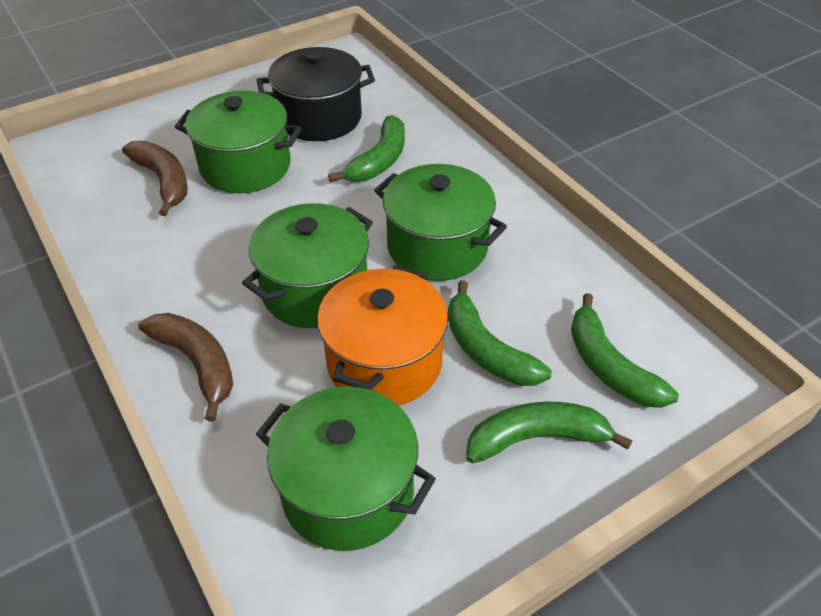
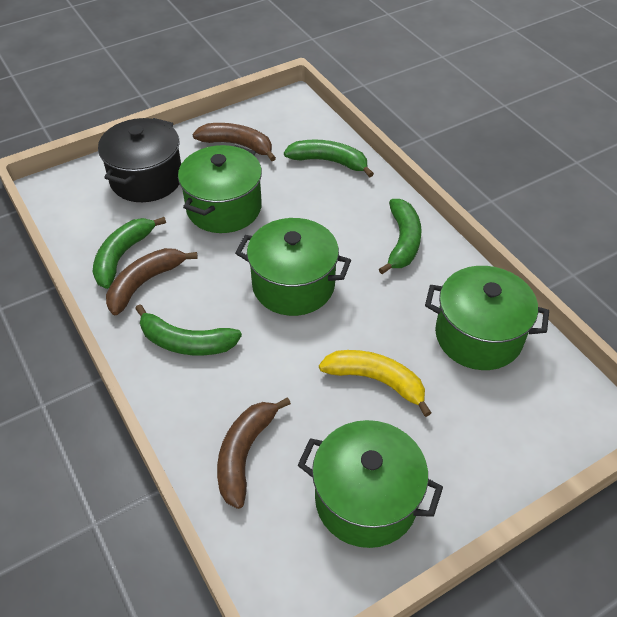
brown banana: 2 -> 3
orange pot: 1 -> 0
yellow banana: 0 -> 1

